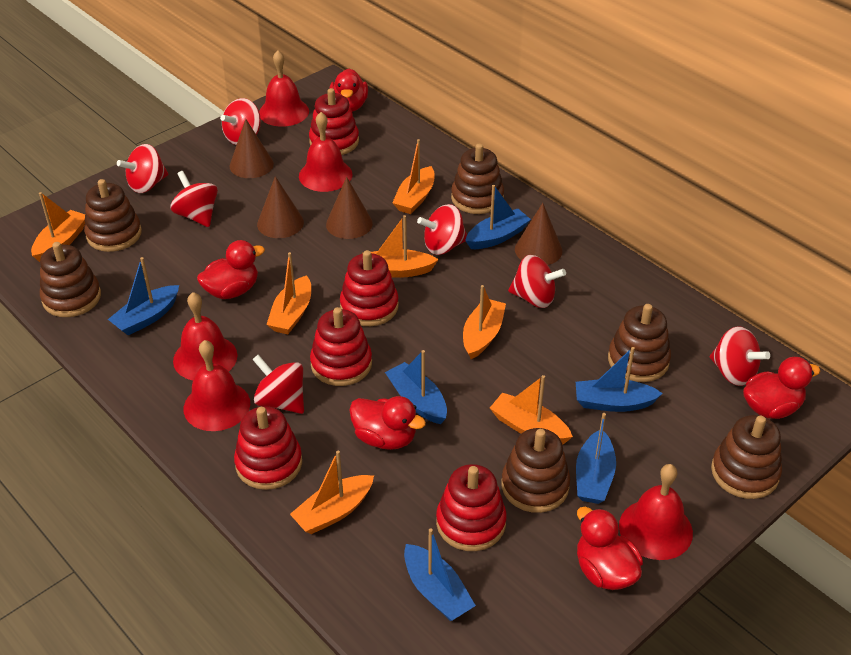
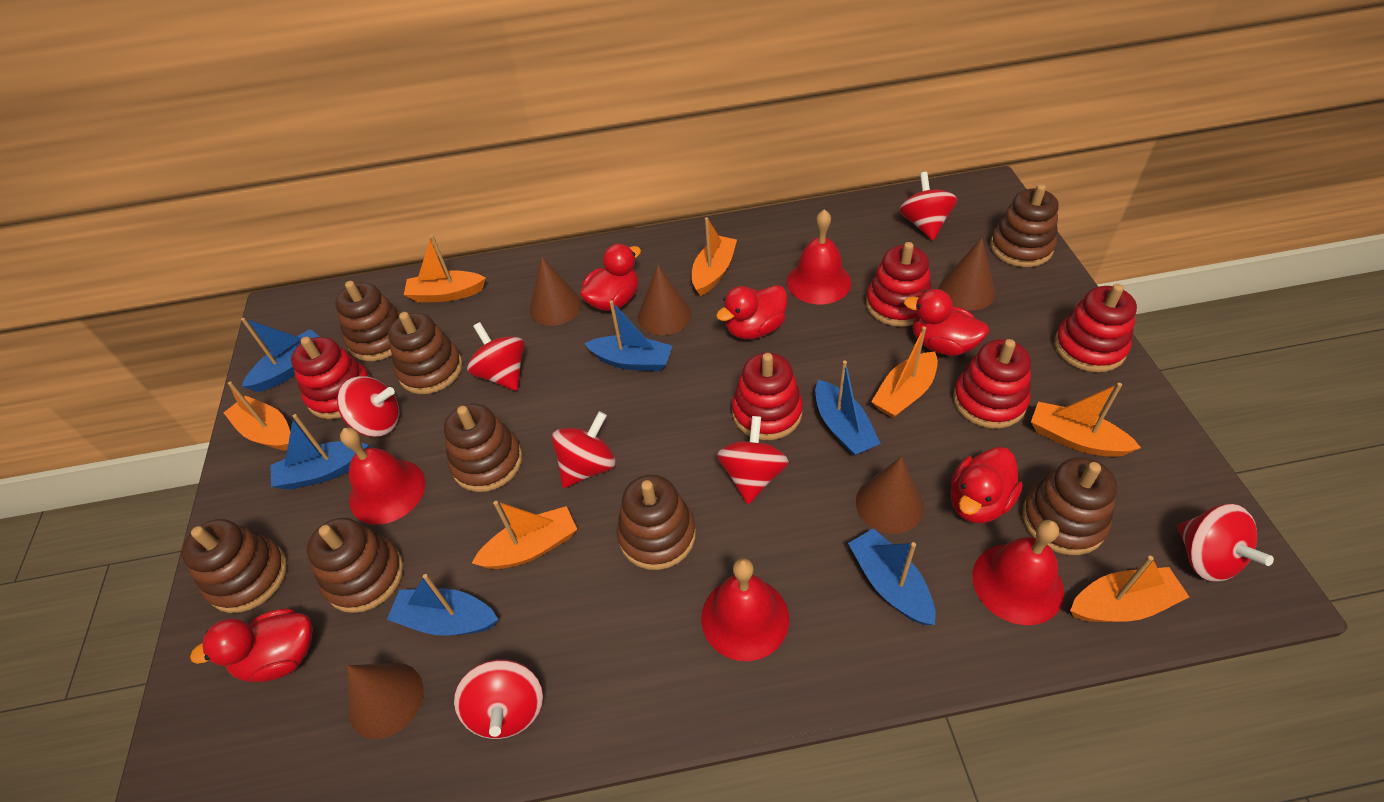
brown cone: 4 -> 5
brown stacking toy: 6 -> 8
red bell: 5 -> 4

